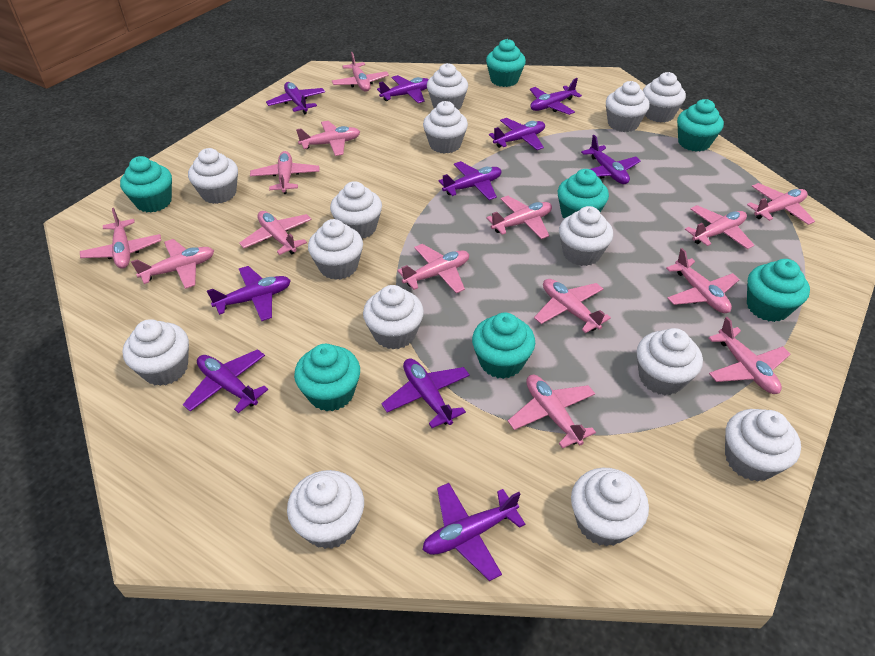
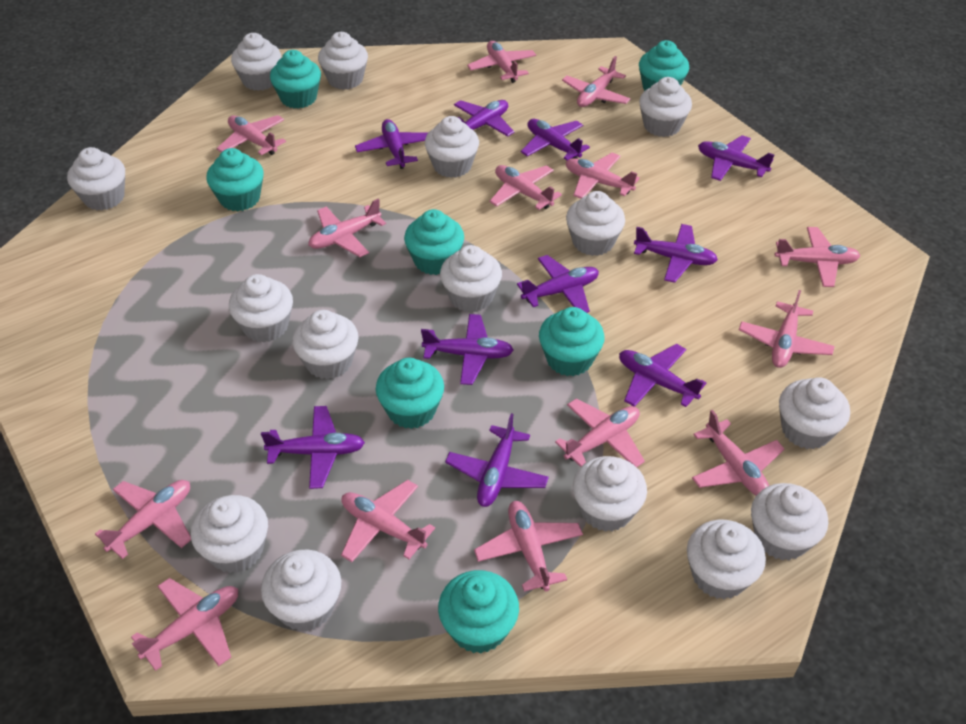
white cupcake: 14 -> 15

